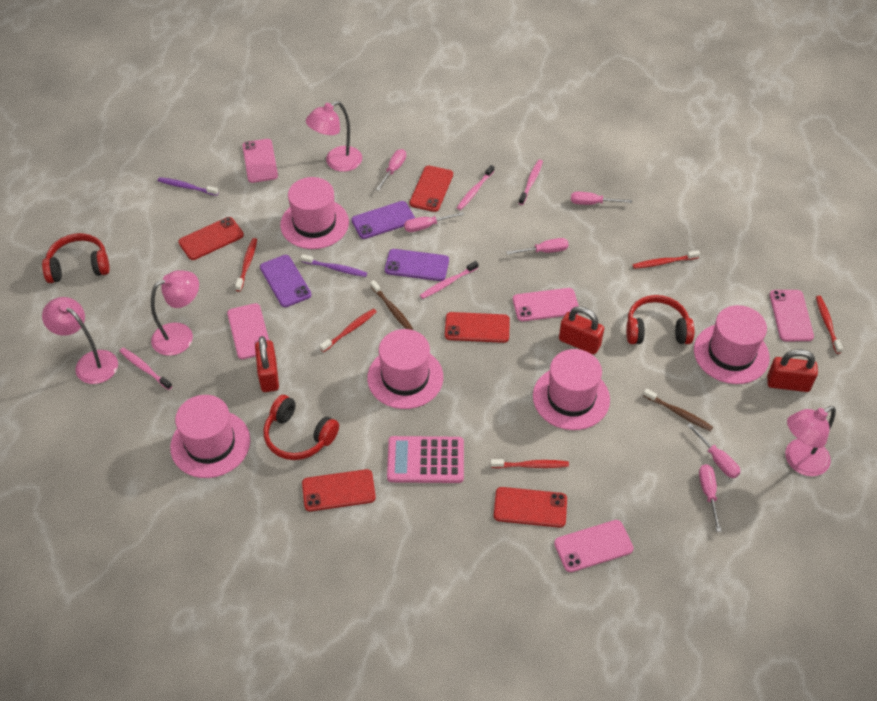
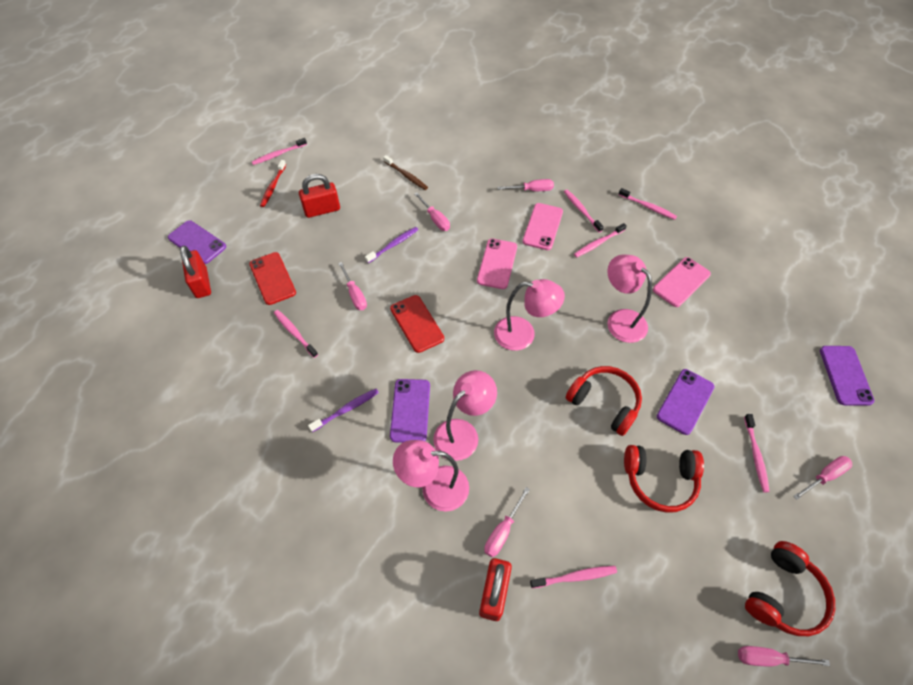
brown toothbrush: 2 -> 1
pink calculator: 1 -> 0
pink hat: 5 -> 0
pink phone: 5 -> 3
pink toothbrush: 4 -> 7
purple phone: 3 -> 4
red phone: 5 -> 2
red toothbrush: 5 -> 1

